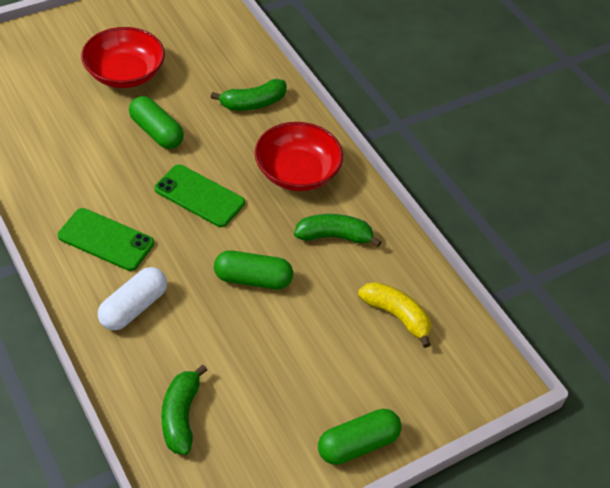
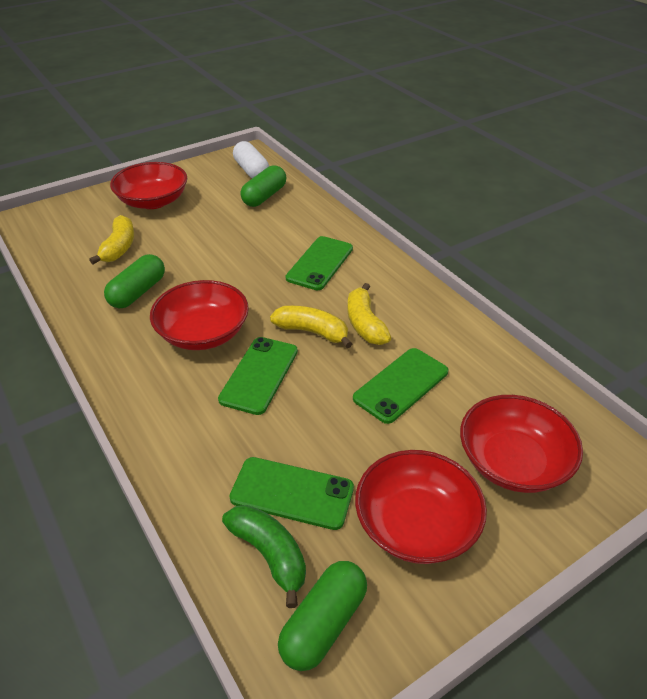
green banana: 3 -> 1
green phone: 2 -> 4
red bowl: 2 -> 4
yellow banana: 1 -> 3

